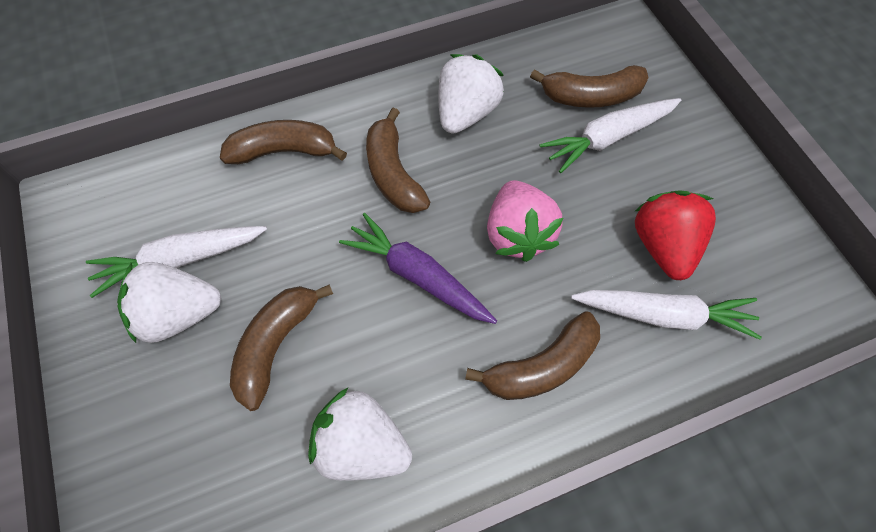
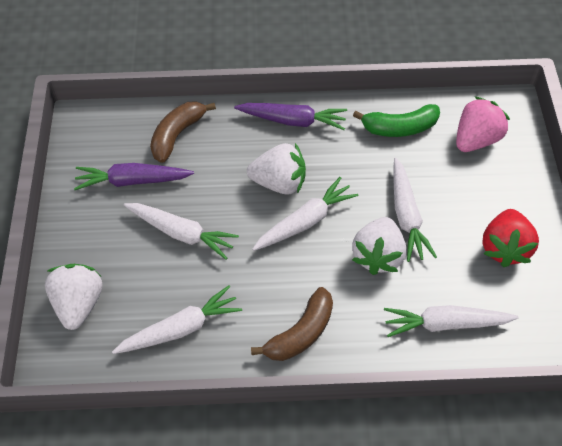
brown banana: 5 -> 2
green banana: 0 -> 1
purple carrot: 1 -> 2
white carrot: 3 -> 5

